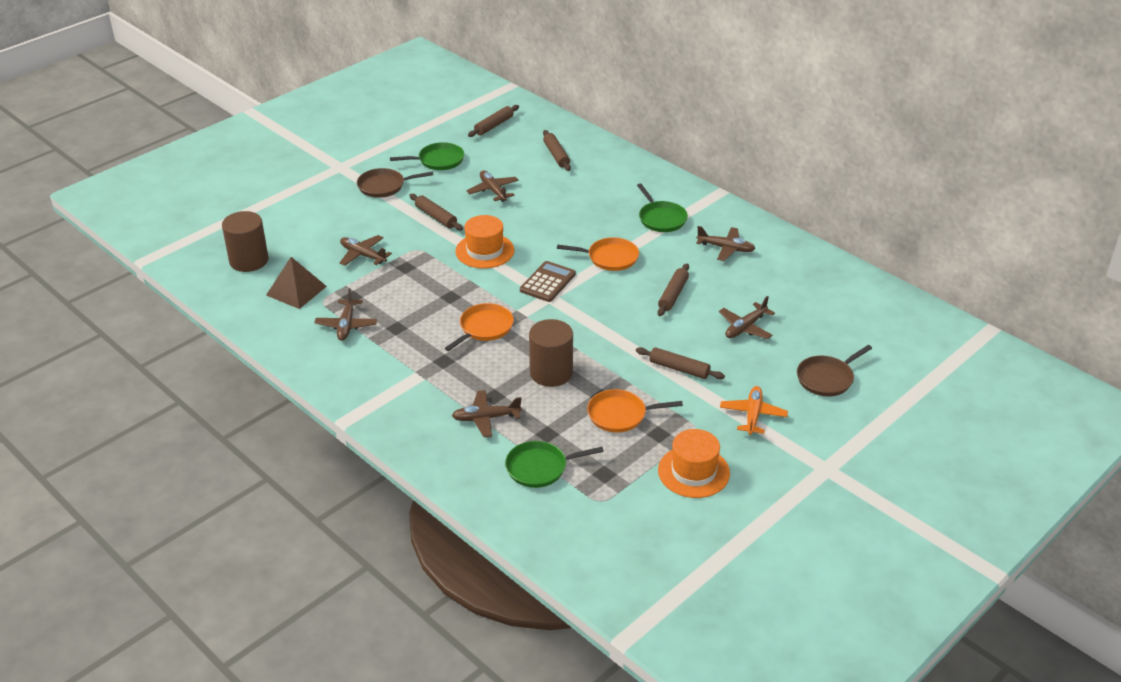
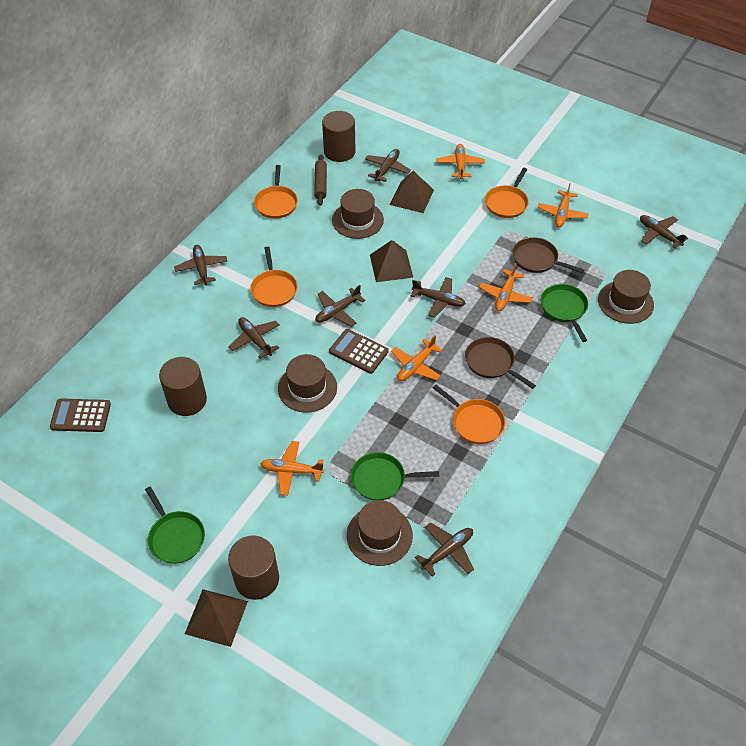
brown calculator: 1 -> 2
brown cylinder: 2 -> 3
brown hat: 0 -> 4
brown plane: 6 -> 7
brown pyramid: 1 -> 3
brown rolling pin: 5 -> 1
orange hat: 2 -> 0
orange pan: 3 -> 4
orange plane: 1 -> 5

